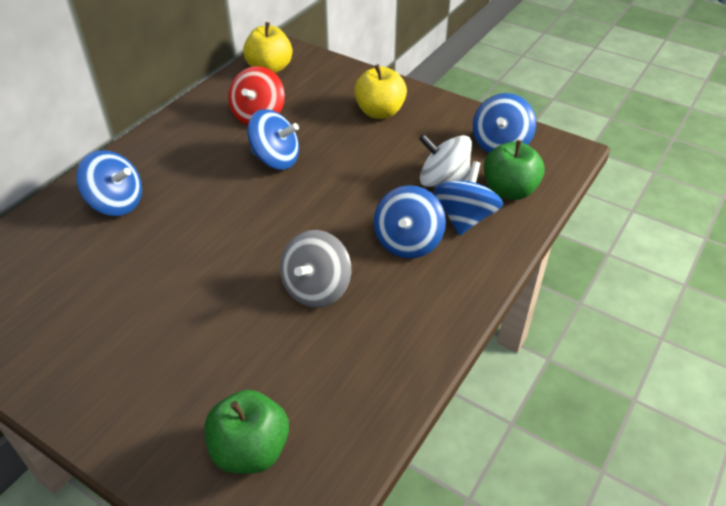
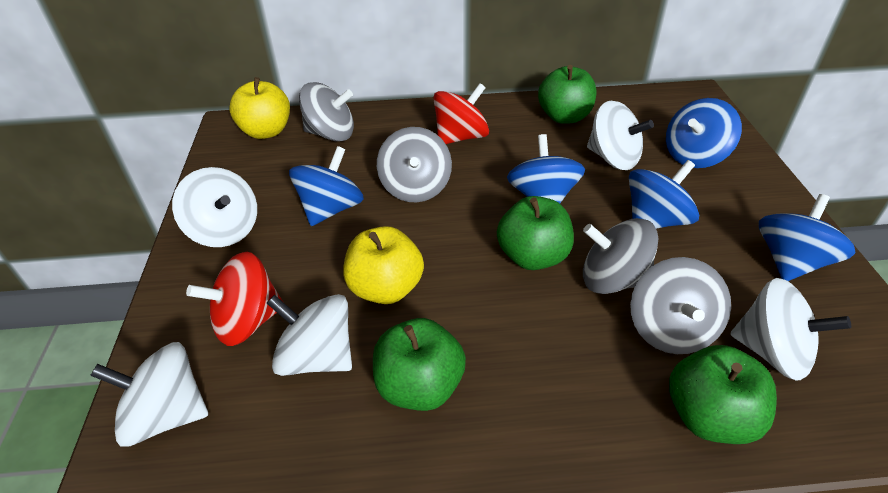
green apple: 2 -> 4
grey spinning top: 1 -> 4
red spinning top: 1 -> 2
white spinning top: 1 -> 5

